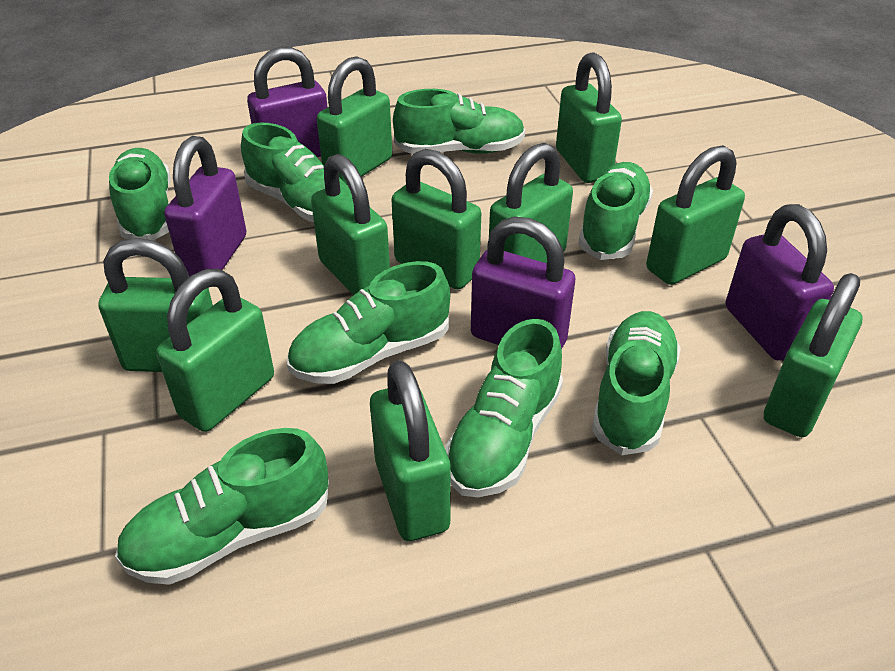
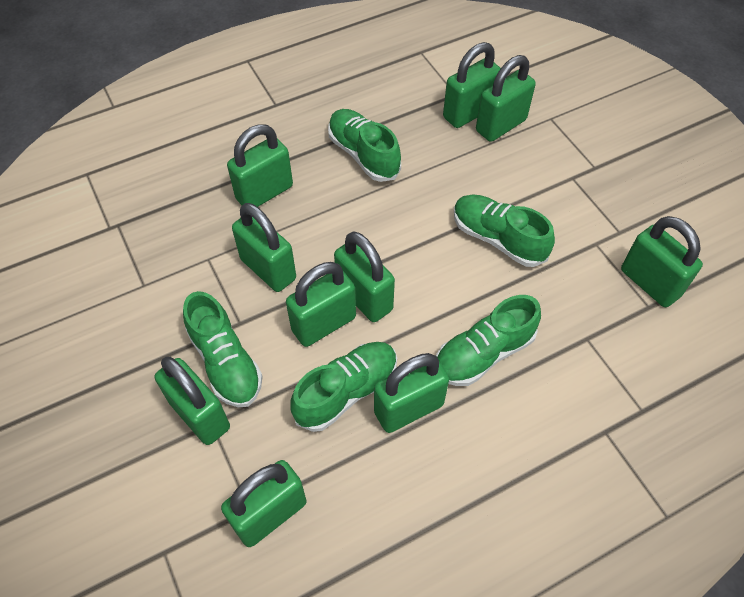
green shoe: 8 -> 5
purple padlock: 4 -> 0

